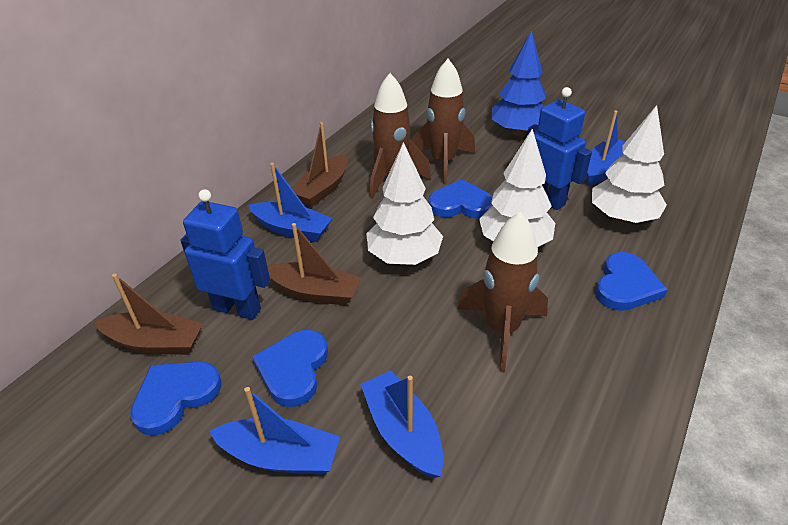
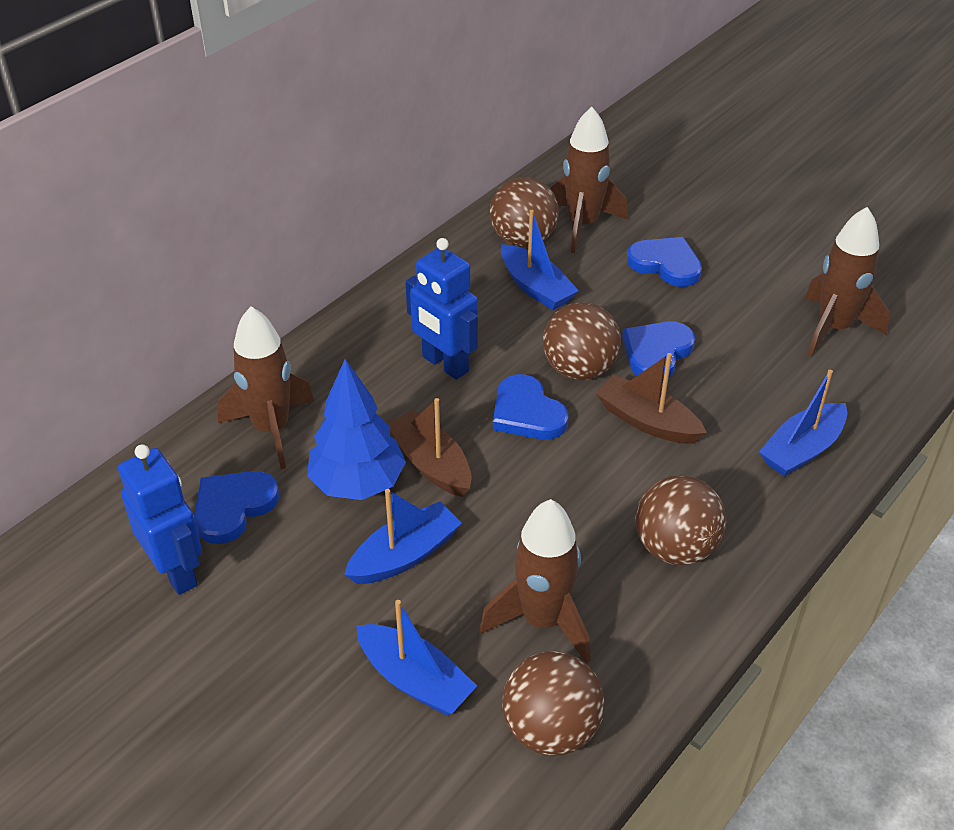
brown ball: 0 -> 4
brown boat: 3 -> 2
brown rocket: 3 -> 4
white tree: 3 -> 0

